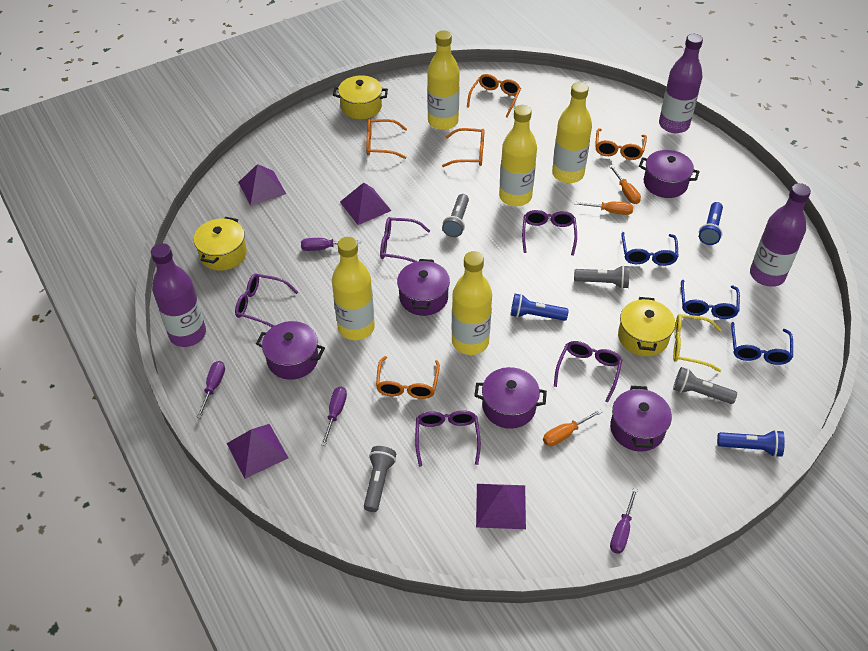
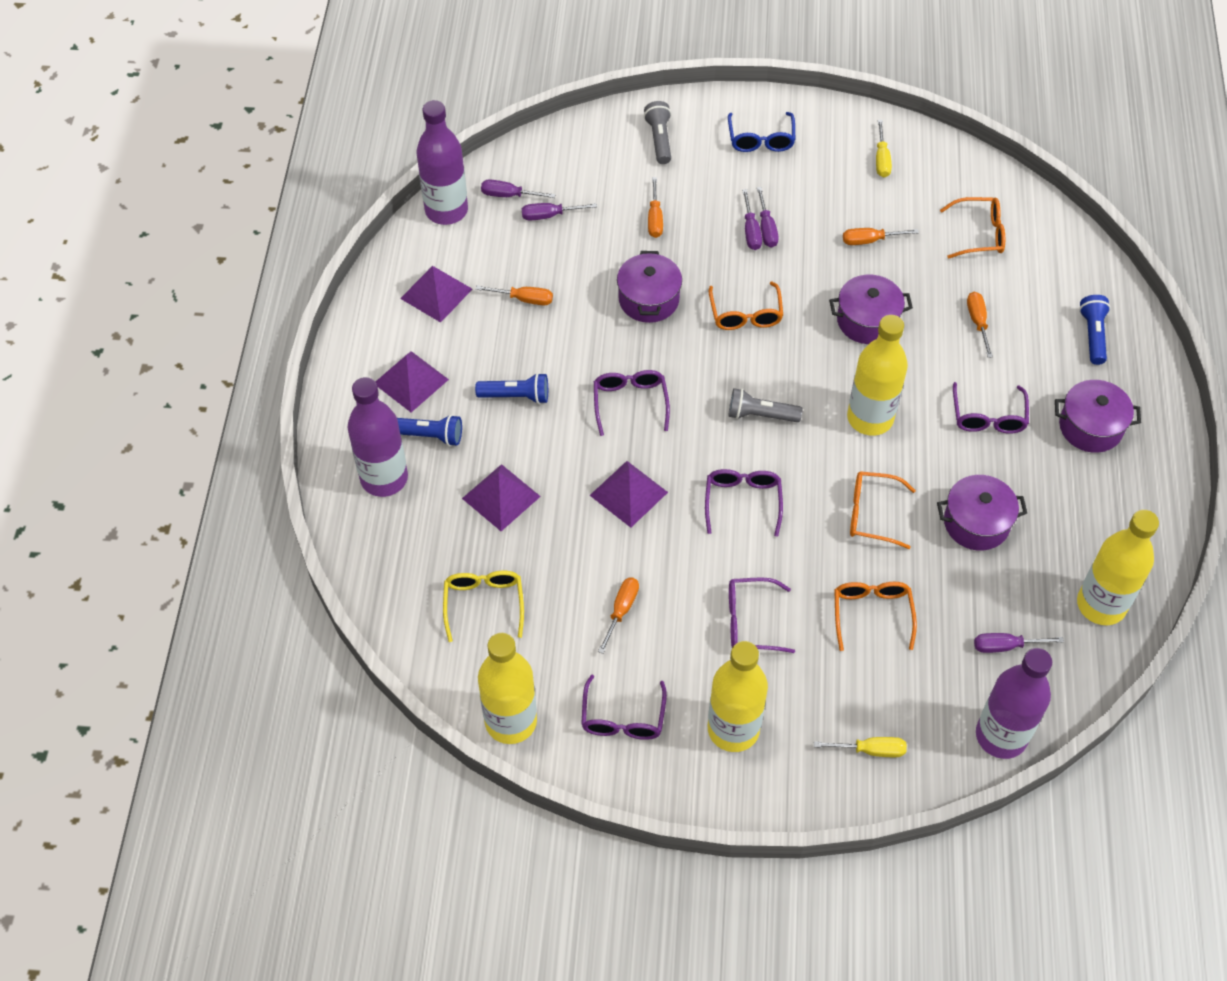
blue glasses: 3 -> 1
grey flashlight: 4 -> 2
orange glasses: 5 -> 4
orange screwdriver: 3 -> 5
purple pot: 5 -> 4
purple screwdriver: 4 -> 5
yellow bottle: 5 -> 4
yellow pot: 3 -> 0
yellow screwdriver: 0 -> 2

